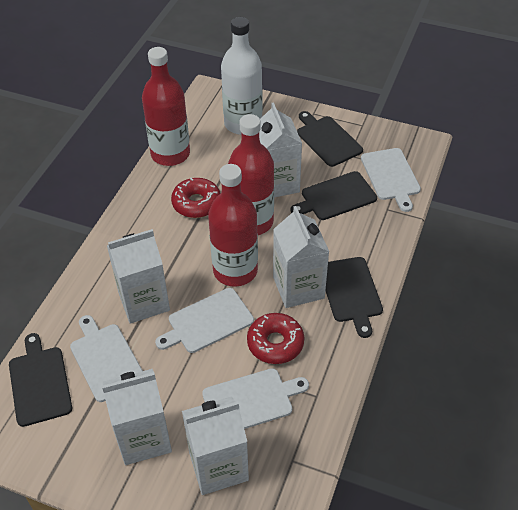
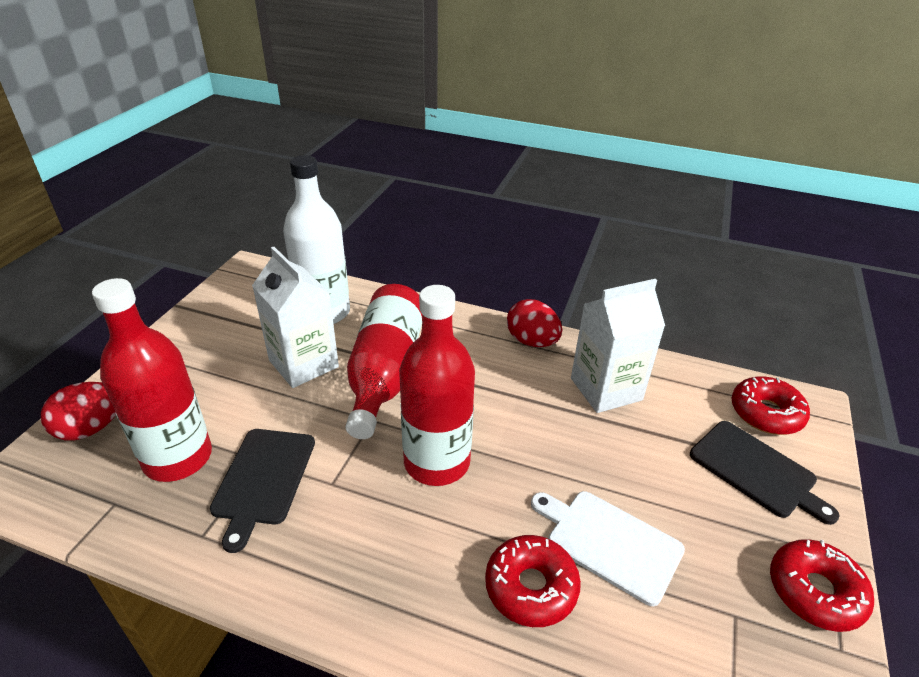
black cutting board: 4 -> 2
red donut: 2 -> 3
red egg: 0 -> 2
white carton: 5 -> 2
white cutting board: 4 -> 1

